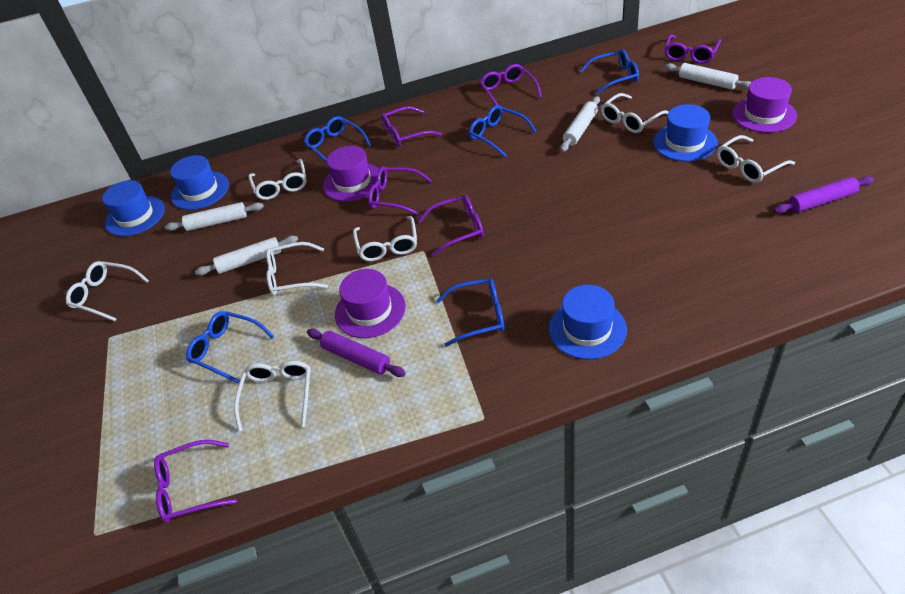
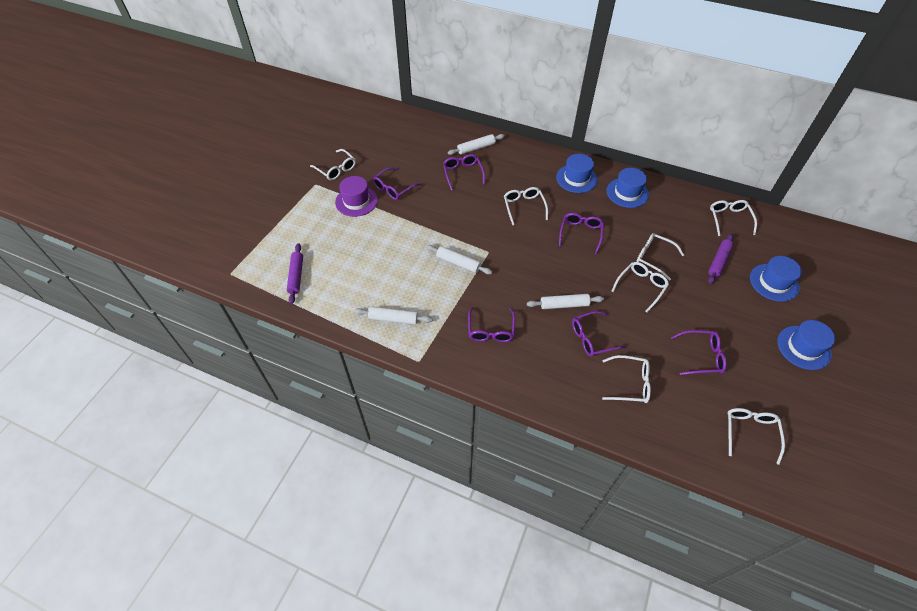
blue glasses: 5 -> 0
purple hat: 3 -> 1

